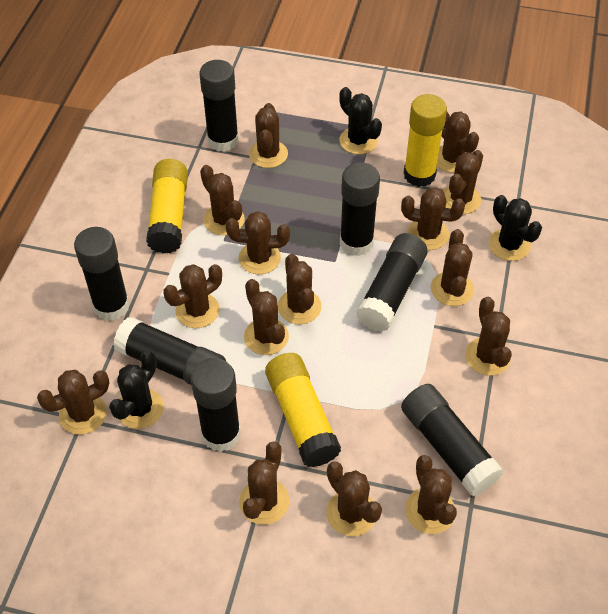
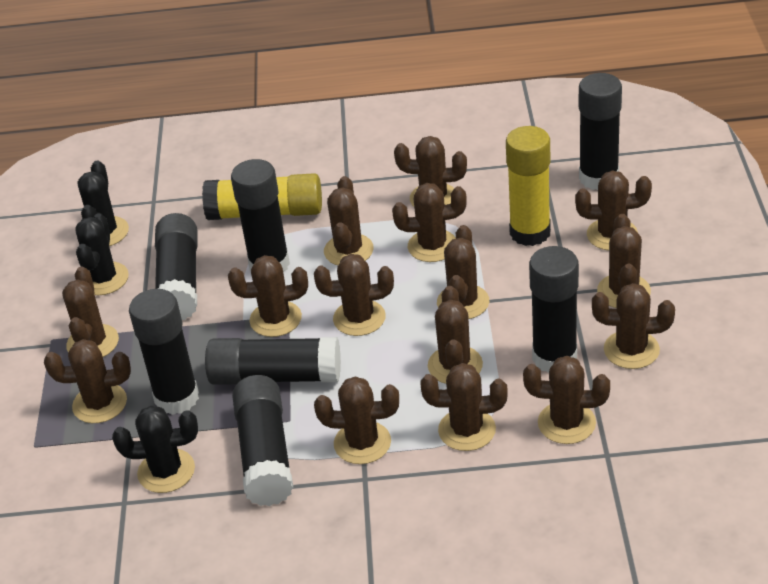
yellow glue stick: 3 -> 2

